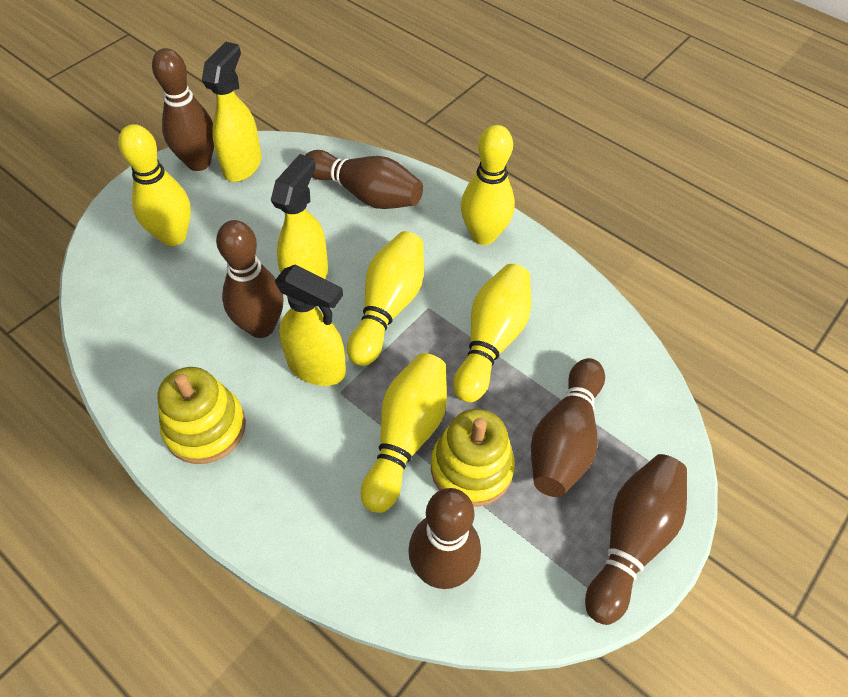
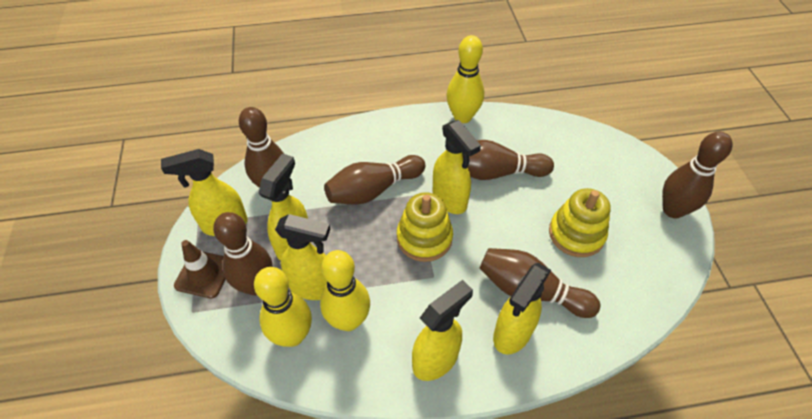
brown traffic cone: 0 -> 1
yellow bowling pin: 5 -> 3
yellow spray bottle: 3 -> 6

